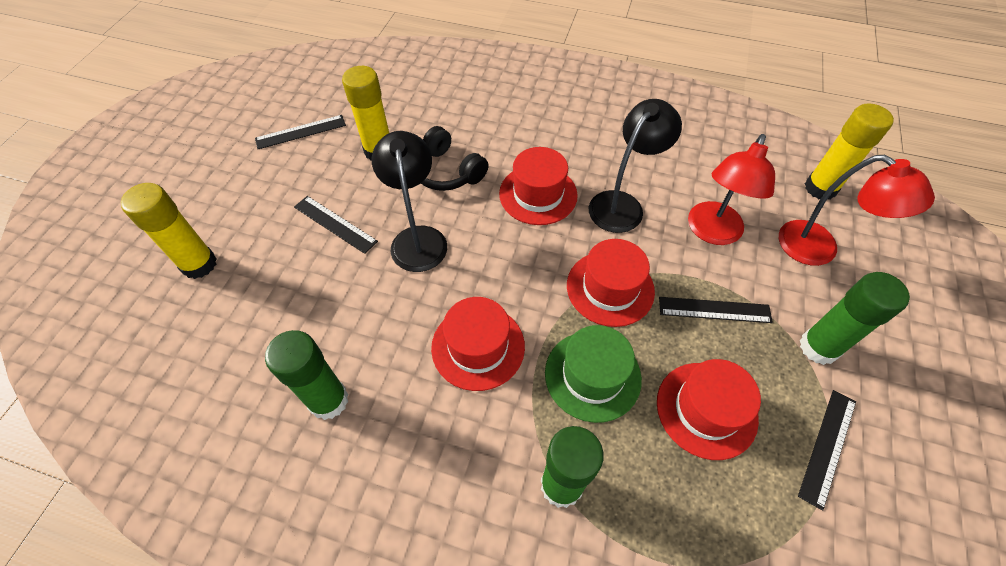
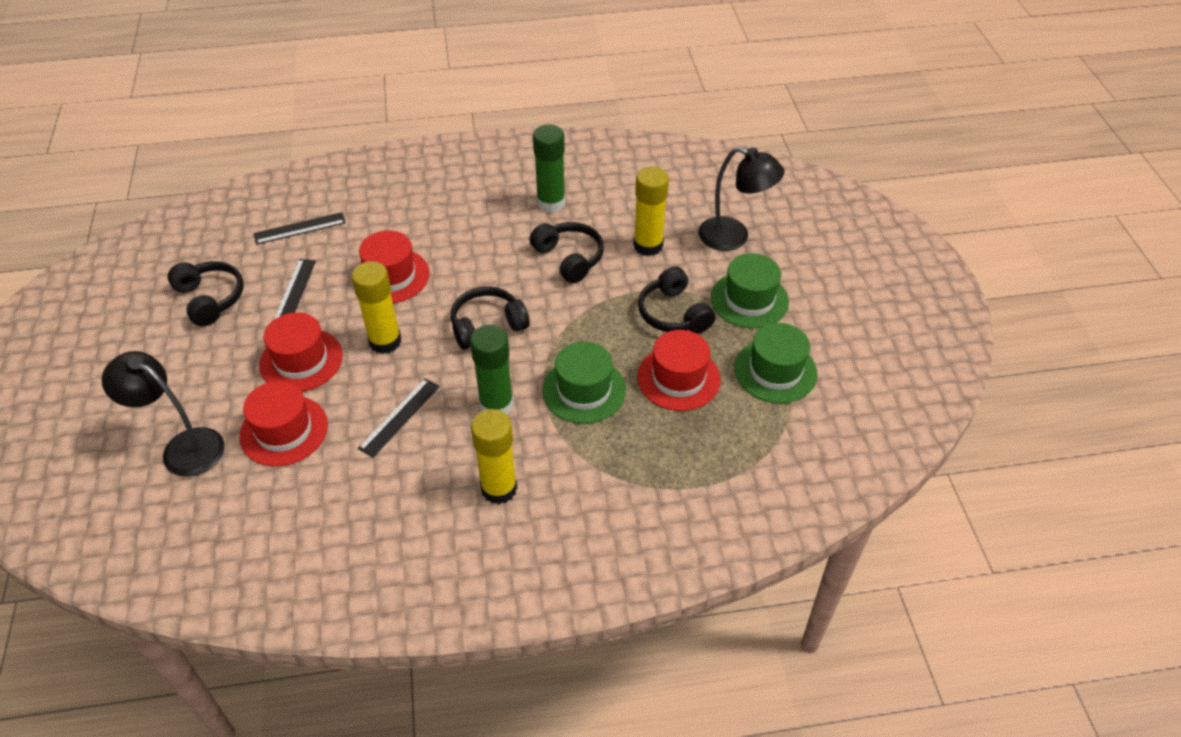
black headphones: 1 -> 4
black ruler: 4 -> 3
green glue stick: 3 -> 2
green hat: 1 -> 3
red lamp: 2 -> 0

